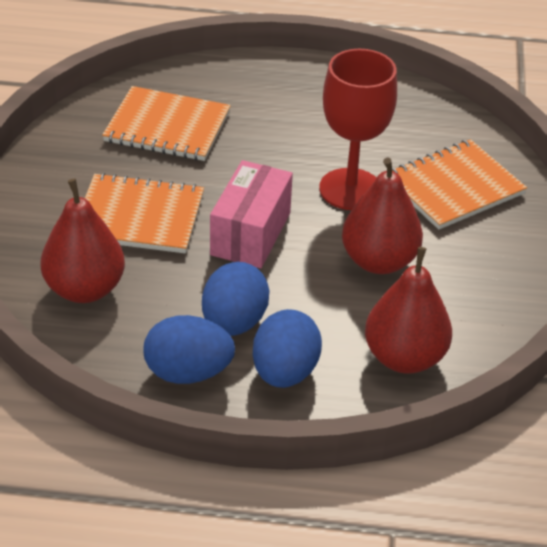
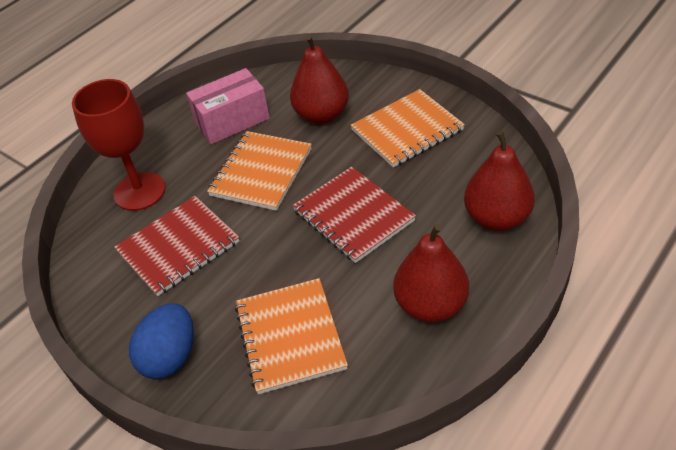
blue egg: 3 -> 1
red notebook: 0 -> 2

